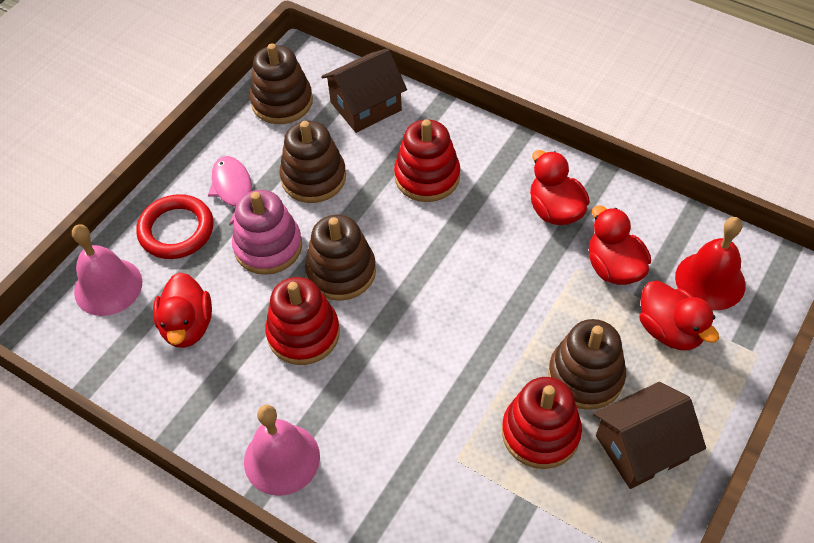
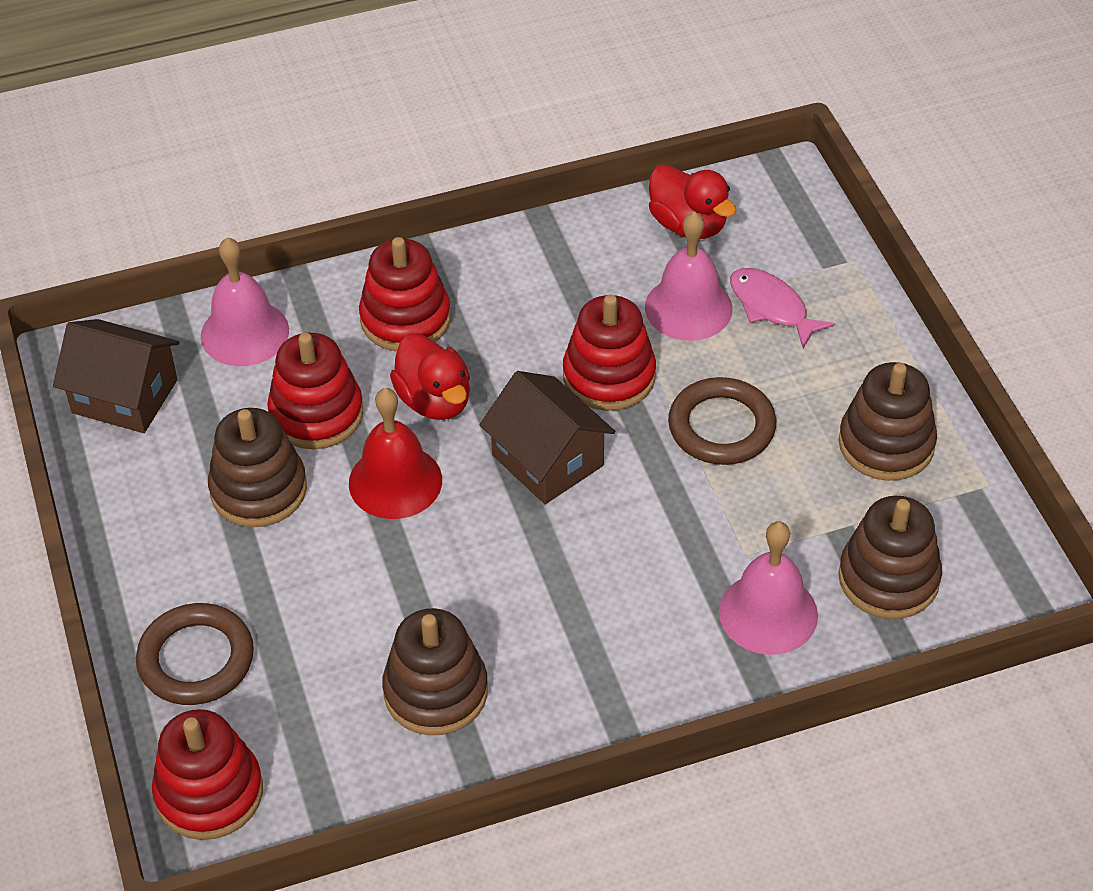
brown ring: 0 -> 2
pink bell: 2 -> 3
pink stacking toy: 1 -> 0
red duck: 4 -> 2
red ring: 1 -> 0
red stacking toy: 3 -> 4

